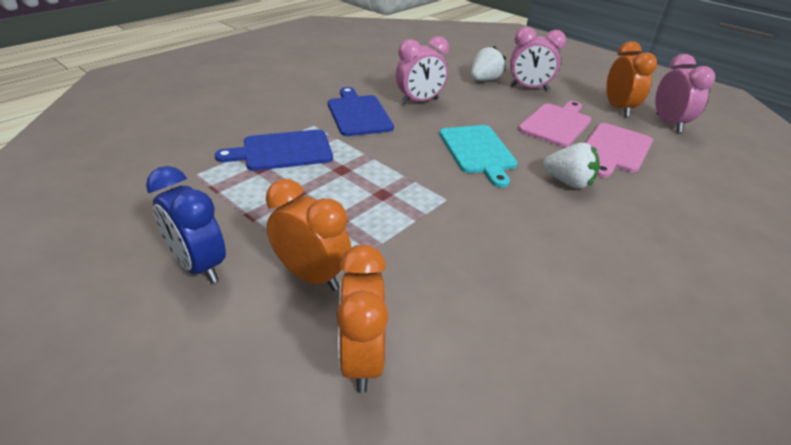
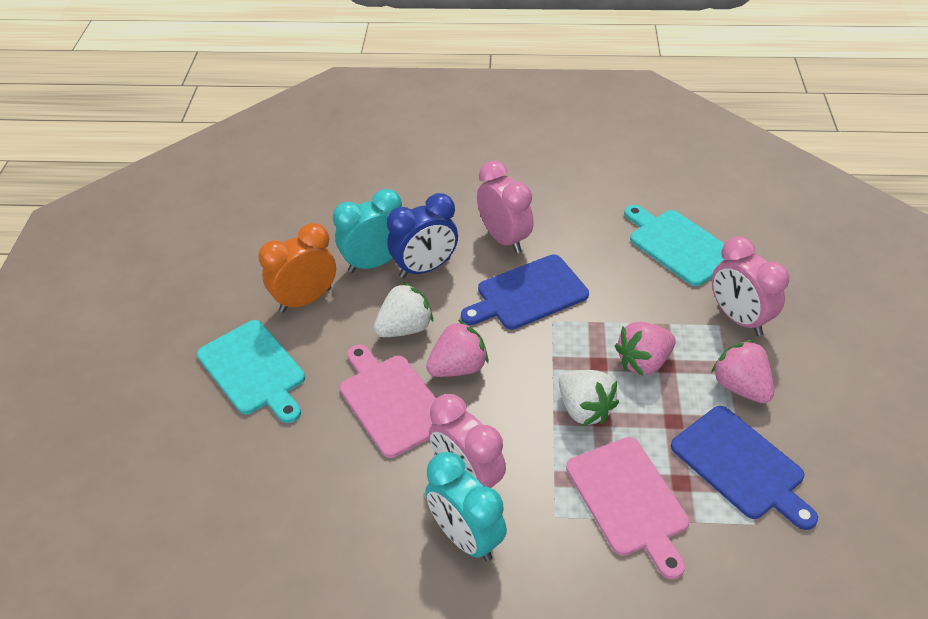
orange clock: 3 -> 1
pink strawberry: 0 -> 3
turquoise clock: 0 -> 2
turquoise cutting board: 1 -> 2

